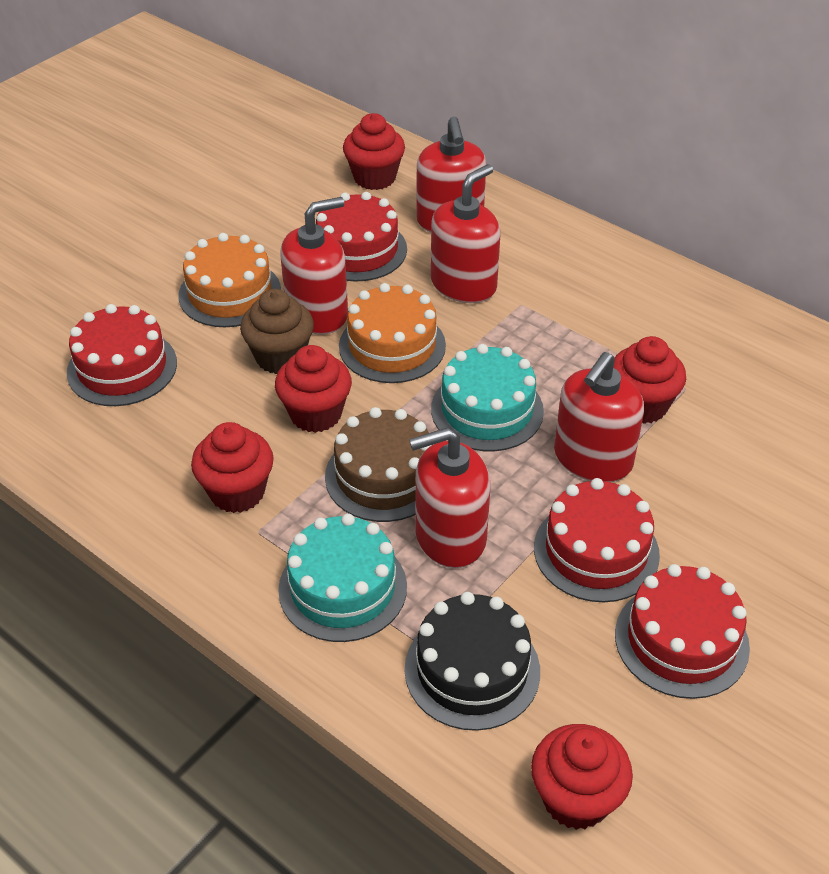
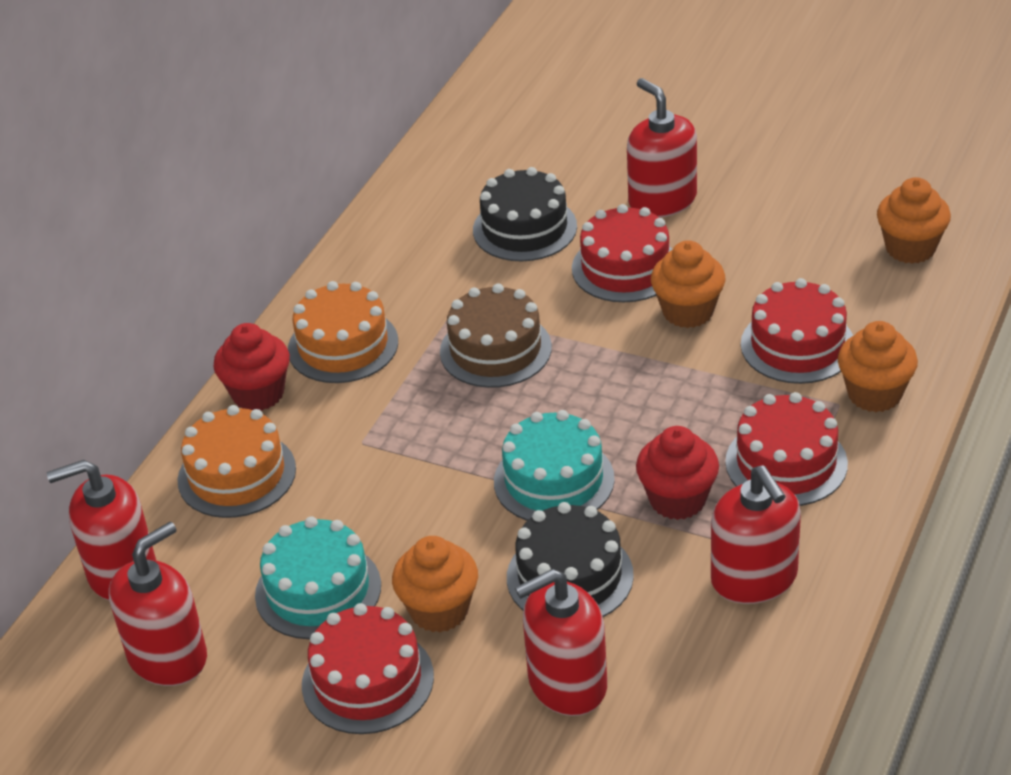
black cake: 1 -> 2
brown cupcake: 1 -> 0
orange cupcake: 0 -> 4
red cupcake: 5 -> 2

